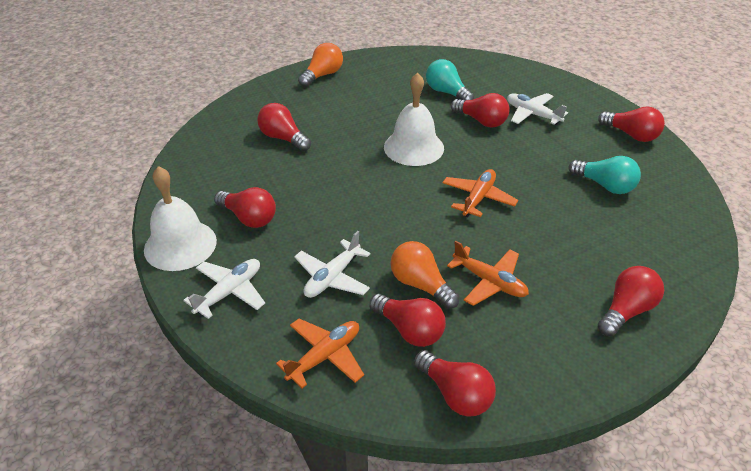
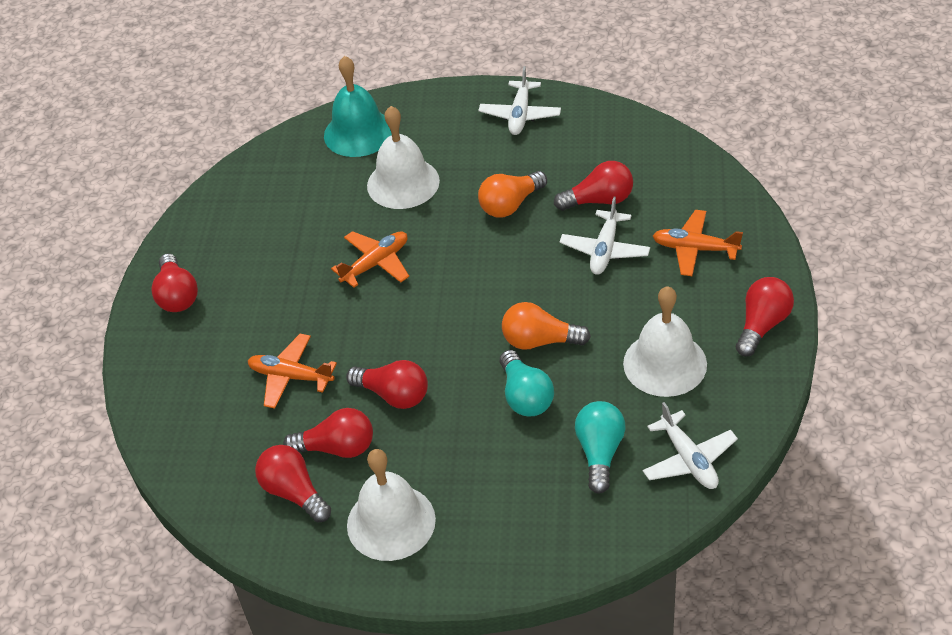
red light bulb: 7 -> 6
turquoise bell: 0 -> 1
white bell: 2 -> 3

